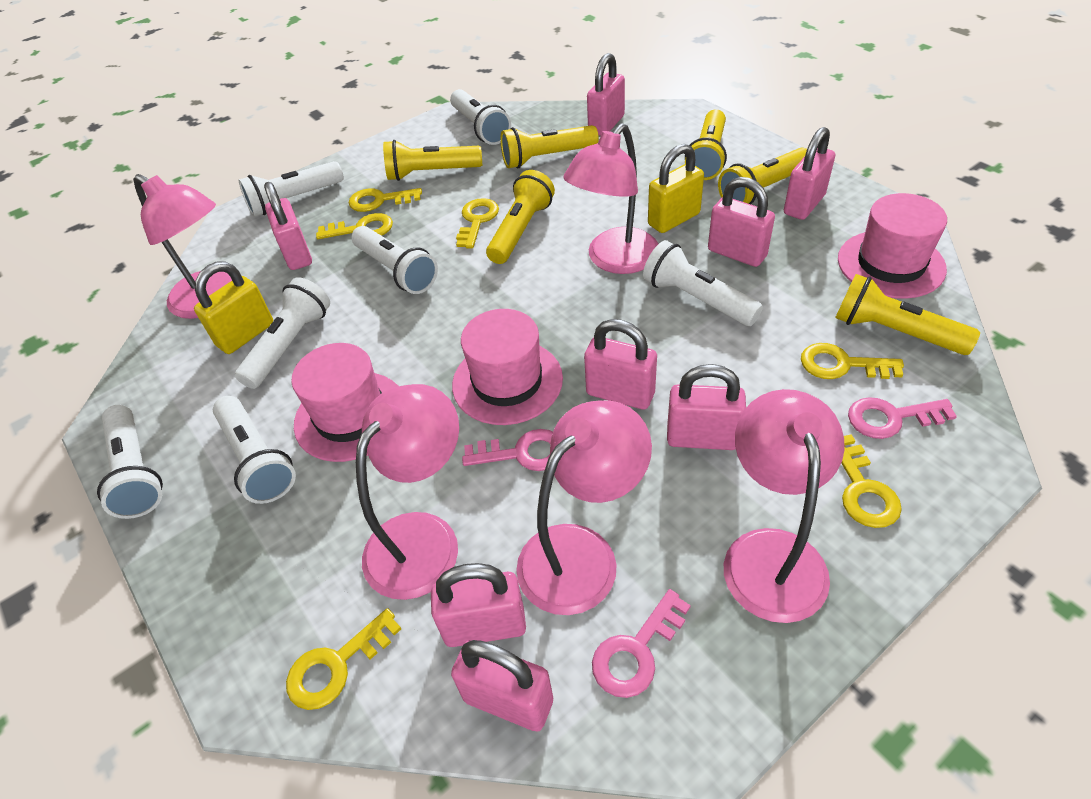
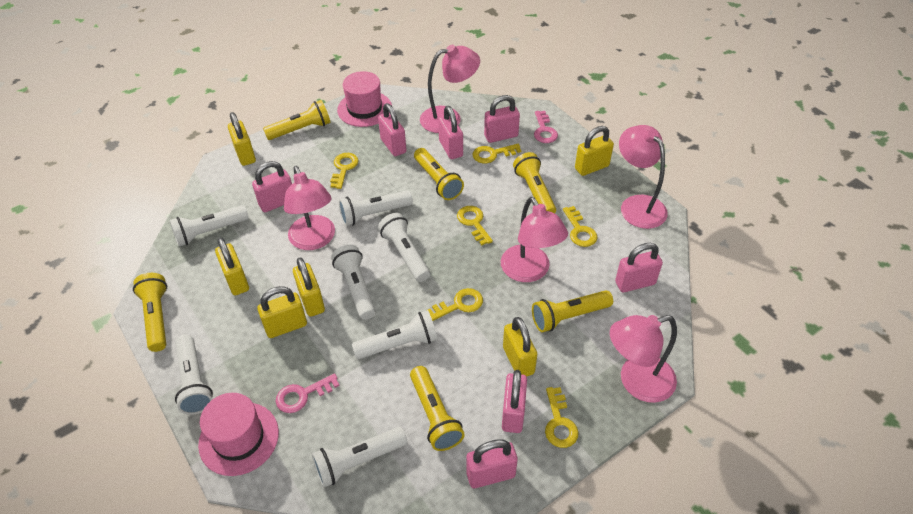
pink hat: 3 -> 2
pink key: 3 -> 2
pink padlock: 8 -> 7
yellow padlock: 2 -> 6

